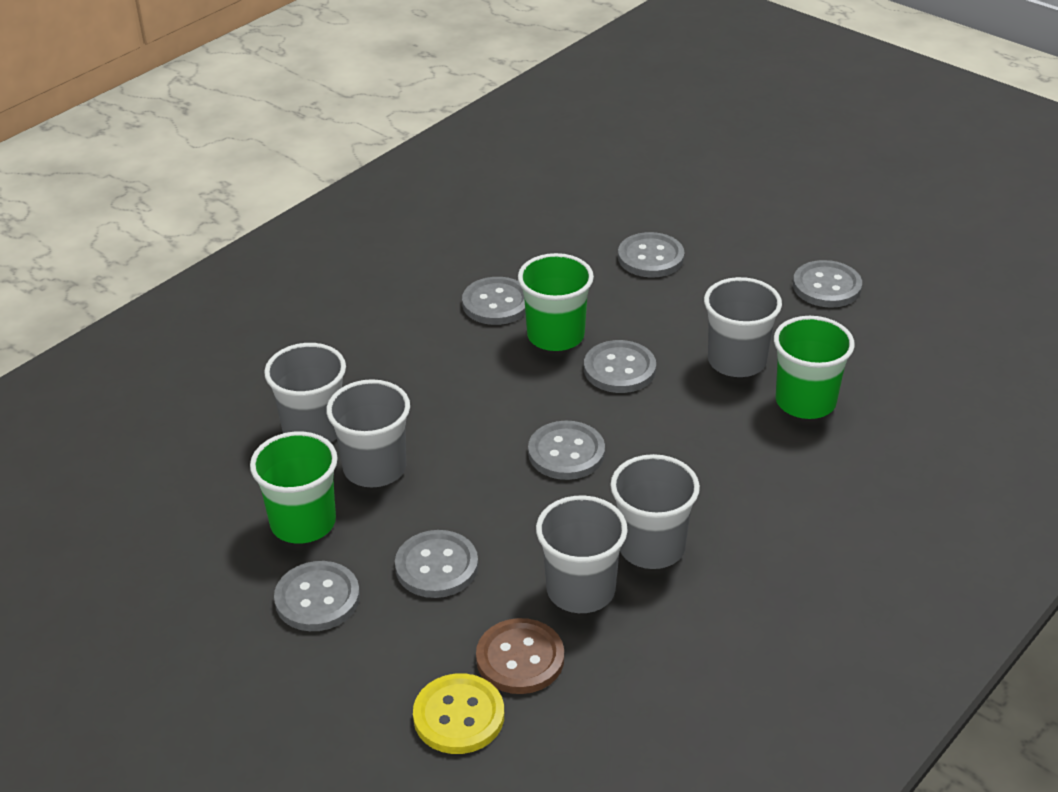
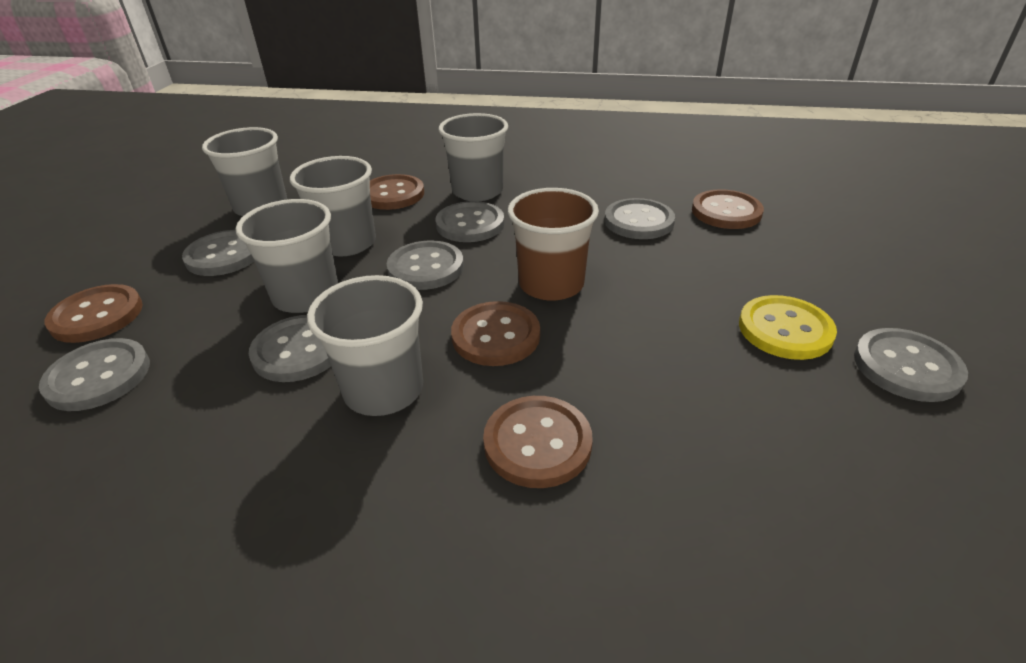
brown button: 1 -> 5
brown cup: 0 -> 1
green cup: 3 -> 0

